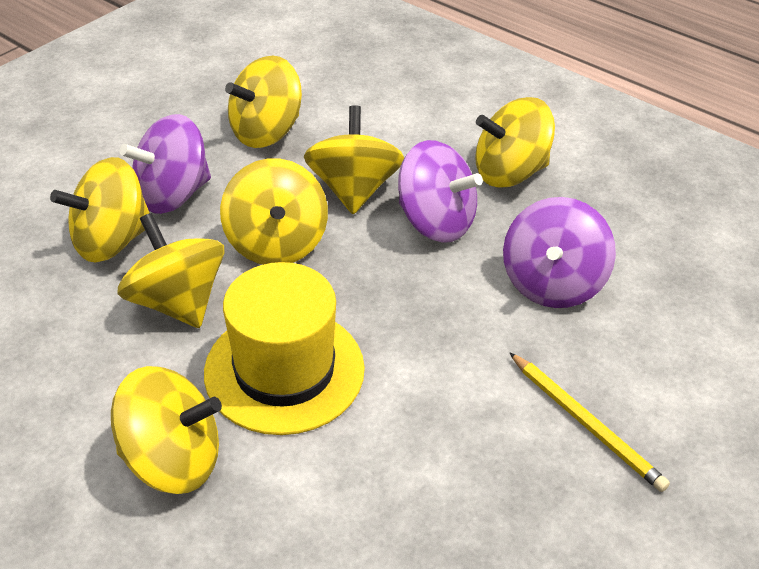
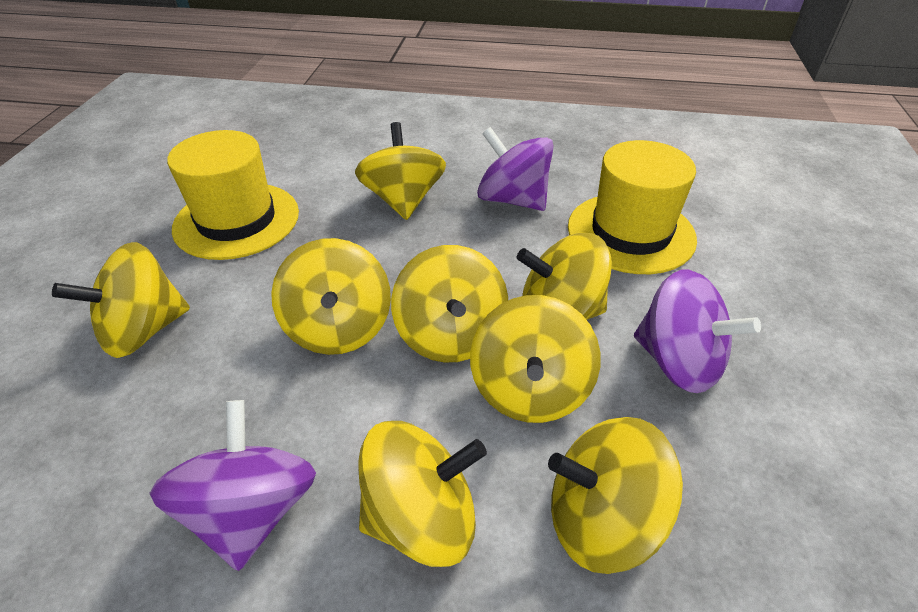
yellow hat: 1 -> 2
yellow pencil: 1 -> 0
yellow spinning top: 7 -> 8

